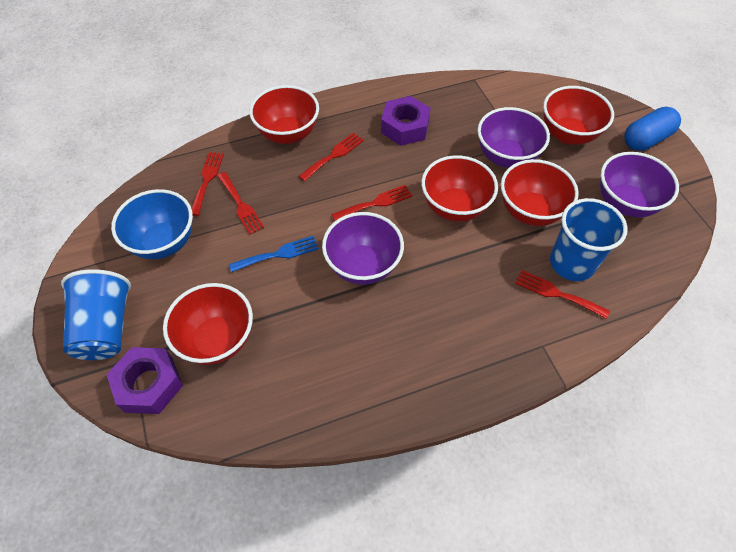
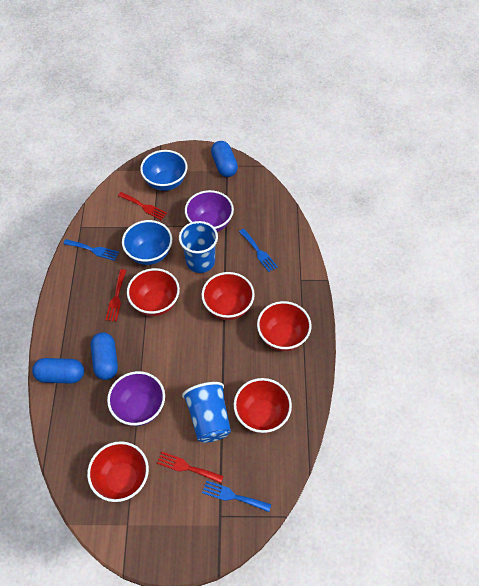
blue bowl: 1 -> 2
blue capsule: 1 -> 3
blue fork: 1 -> 3
purple bowl: 3 -> 2
purple nut: 2 -> 0
red fork: 5 -> 3

